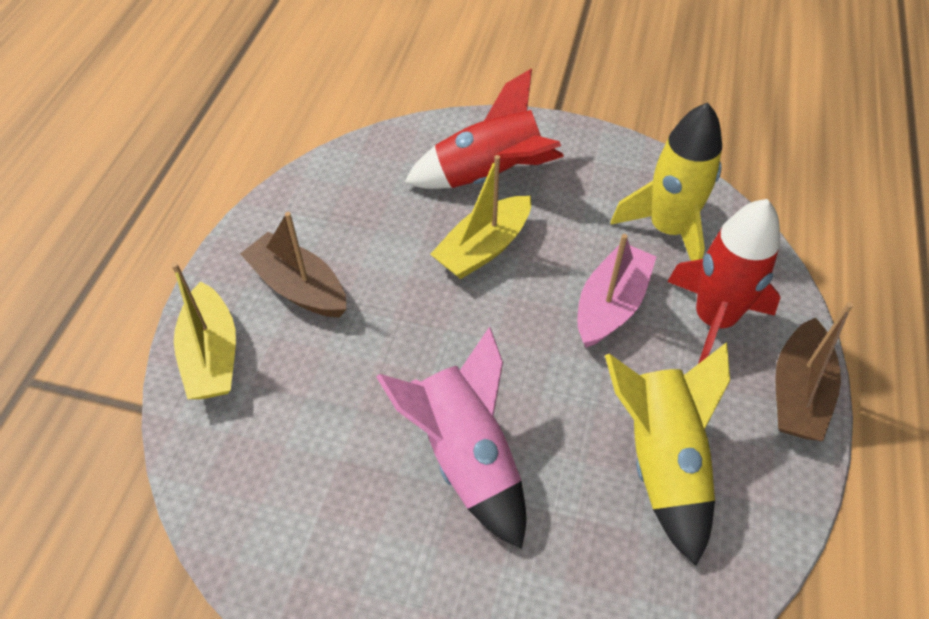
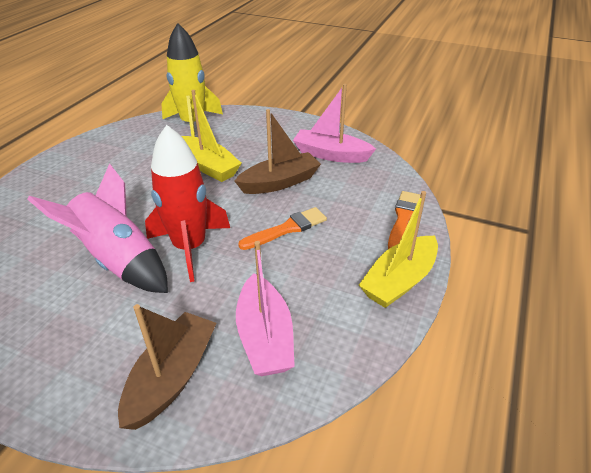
orange brush: 0 -> 2
pink boat: 1 -> 2
red rocket: 2 -> 1
yellow rocket: 2 -> 1

